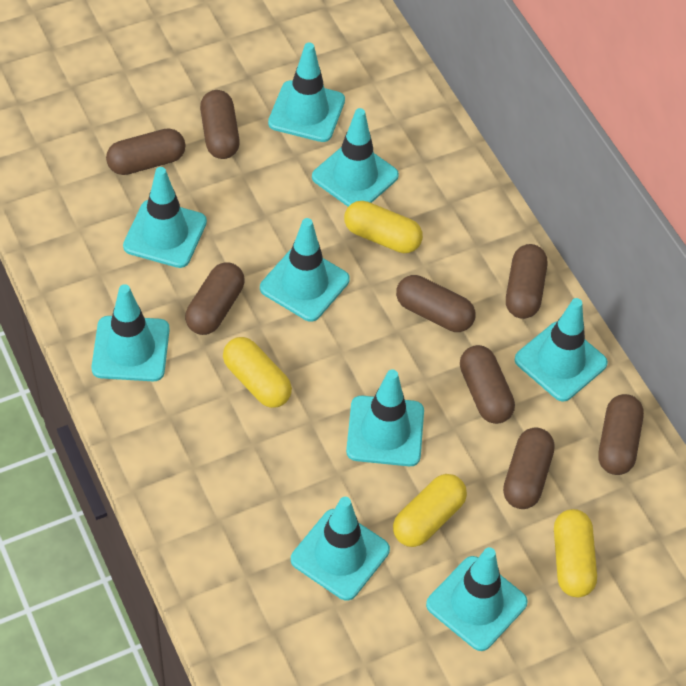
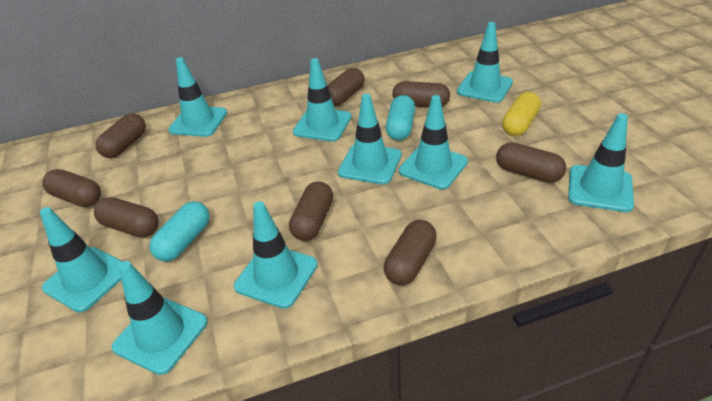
turquoise capsule: 0 -> 2
yellow capsule: 4 -> 1

